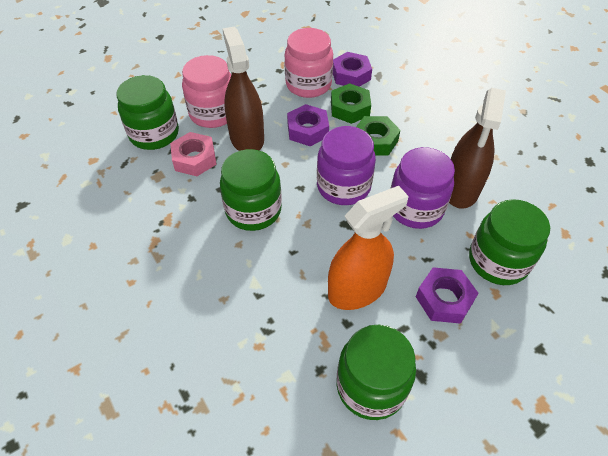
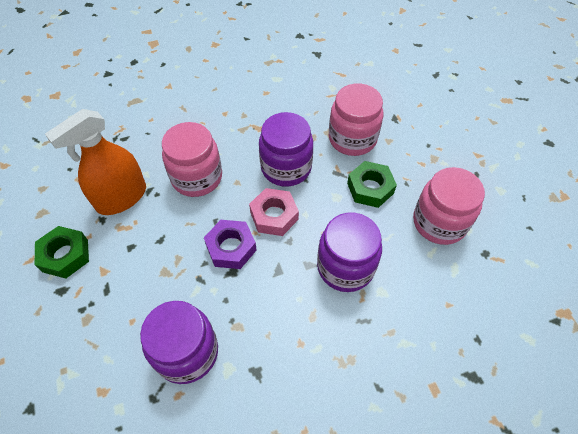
brown spray bottle: 2 -> 0
green jar: 4 -> 0
pink jar: 2 -> 3
purple jar: 2 -> 3
purple nut: 3 -> 1

